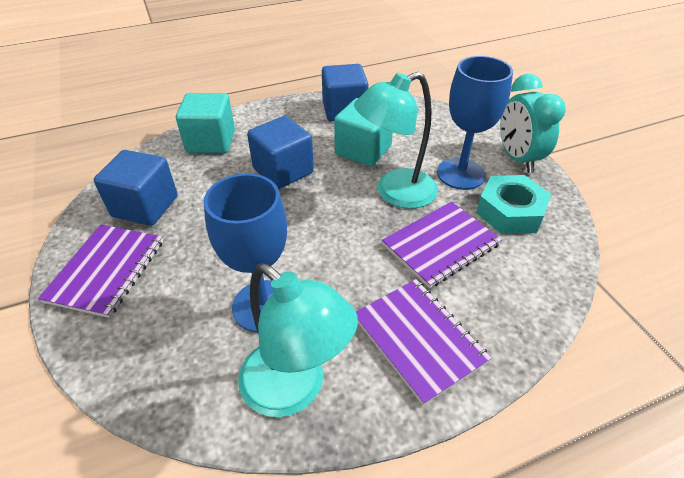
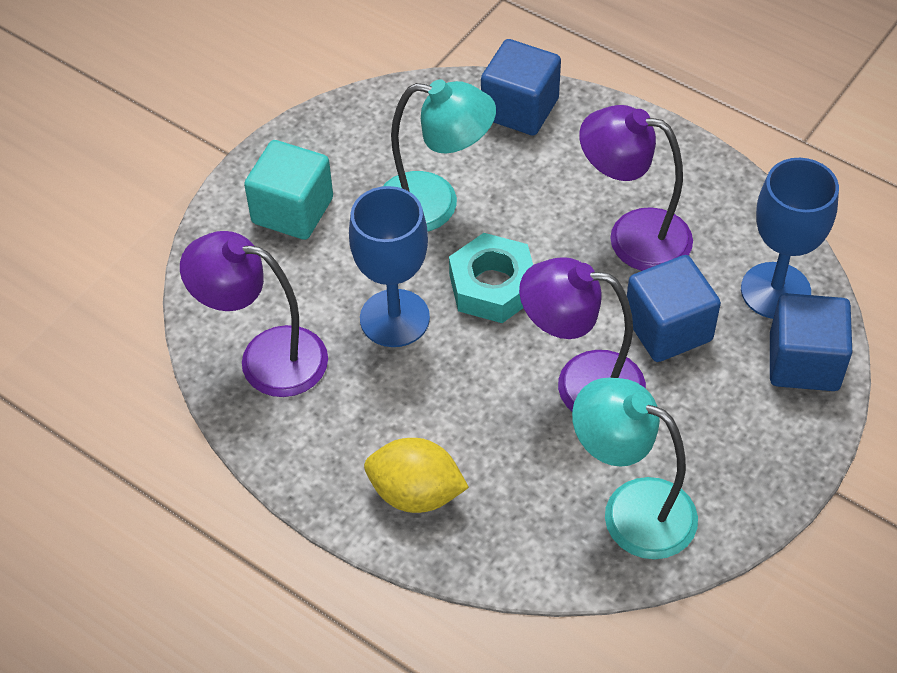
purple lamp: 0 -> 3
purple notebook: 3 -> 0
turquoise clock: 1 -> 0
turquoise cube: 2 -> 1
yellow lemon: 0 -> 1

